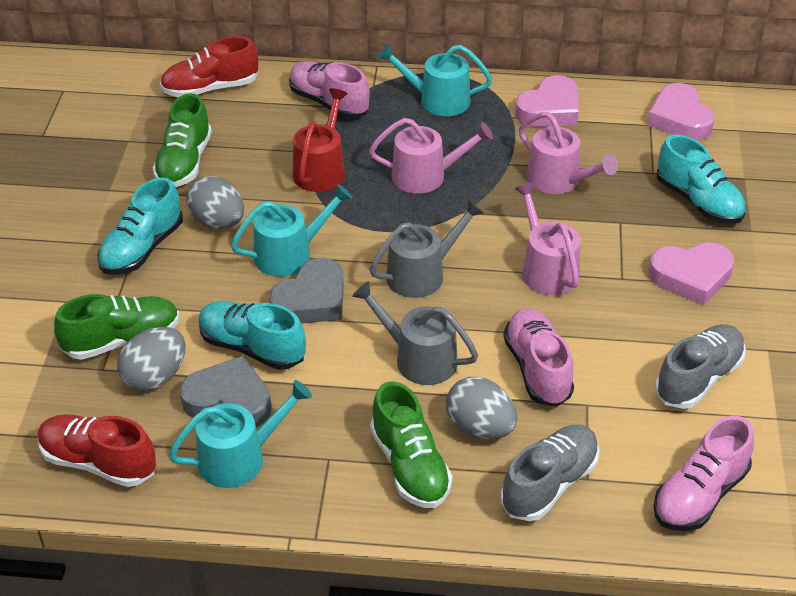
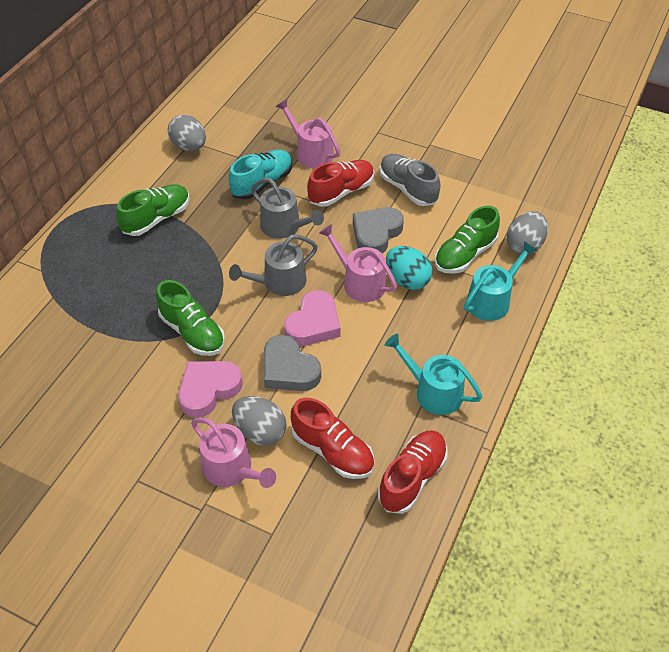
grey shoe: 2 -> 1
pink heart: 3 -> 2
pink shoe: 3 -> 0
red shoe: 2 -> 3
red watering can: 1 -> 0
turquoise egg: 0 -> 1
turquoise shoe: 3 -> 1
turquoise watering can: 3 -> 2

